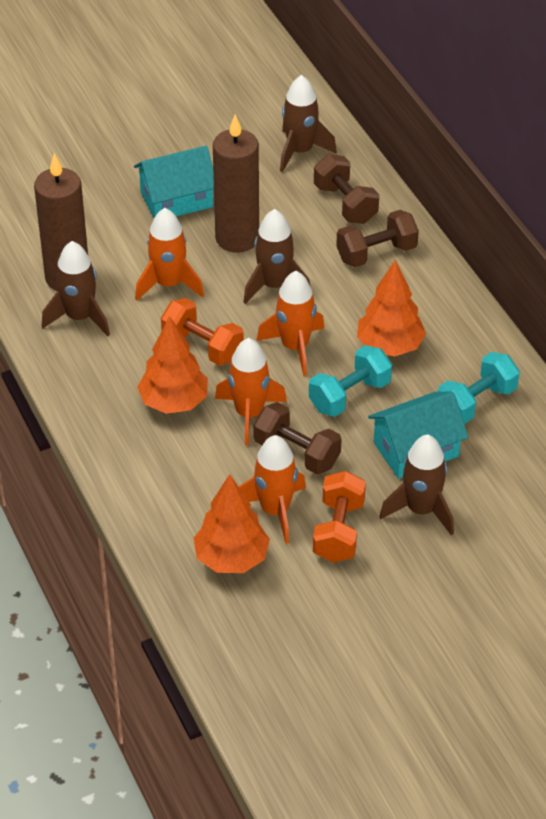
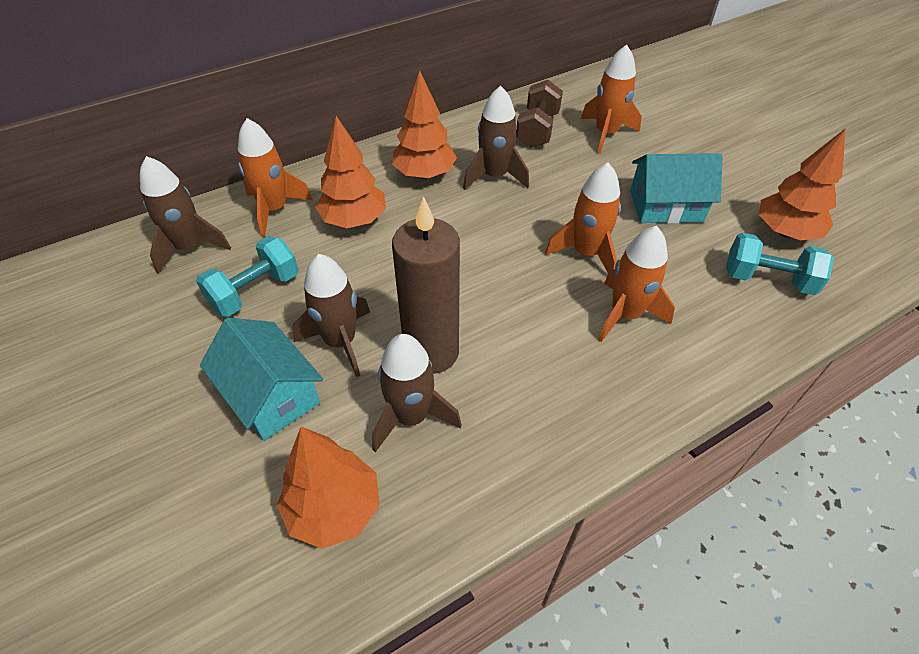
brown candle: 2 -> 1
brown dumbbell: 3 -> 1
orange dumbbell: 2 -> 0
orange tree: 3 -> 4

